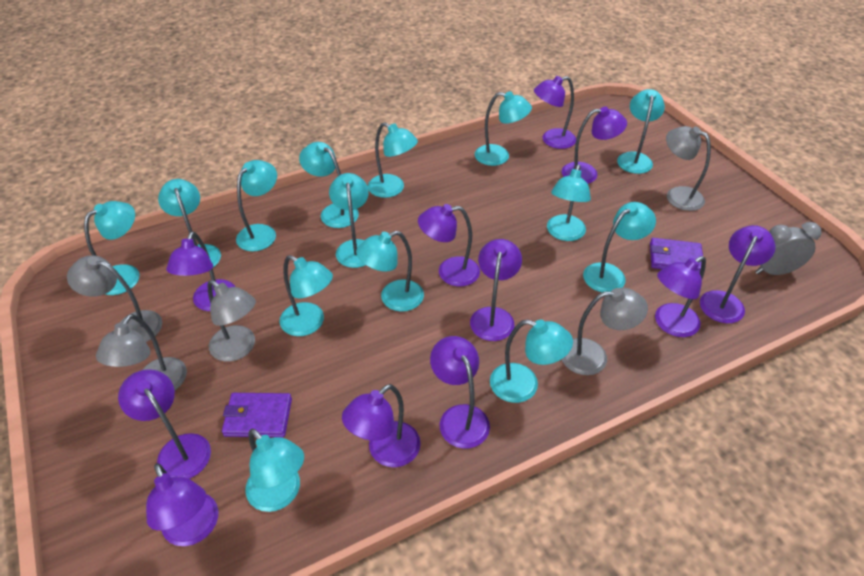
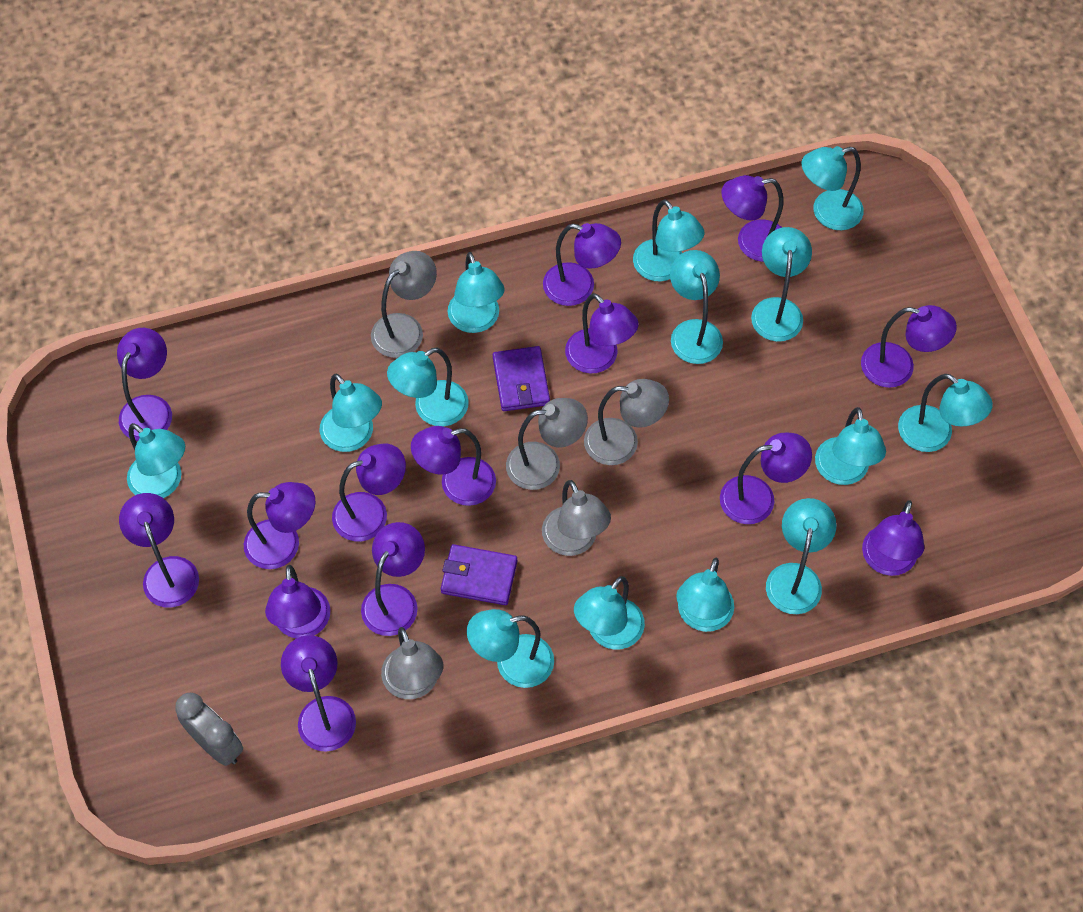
purple lamp: 11 -> 14

